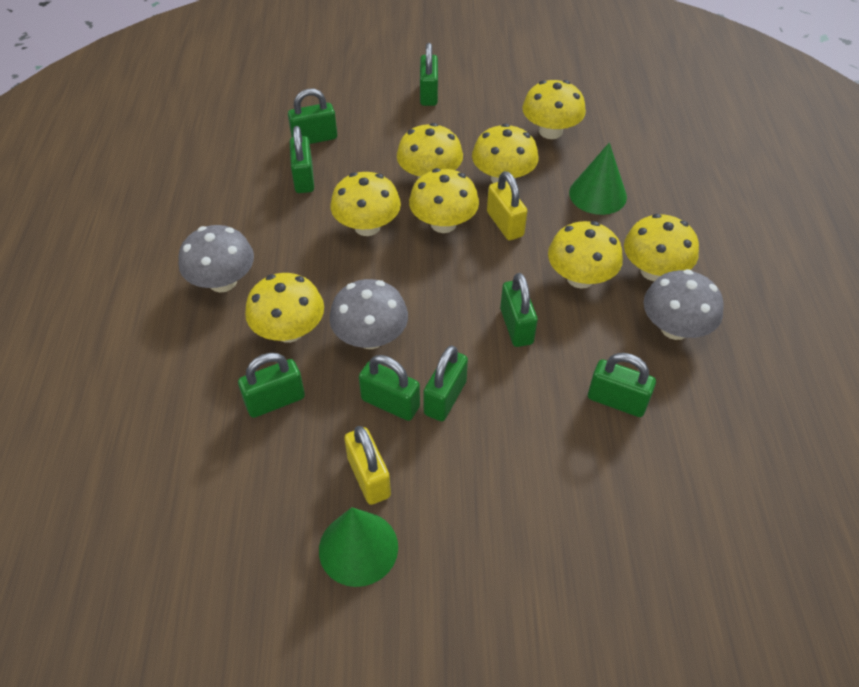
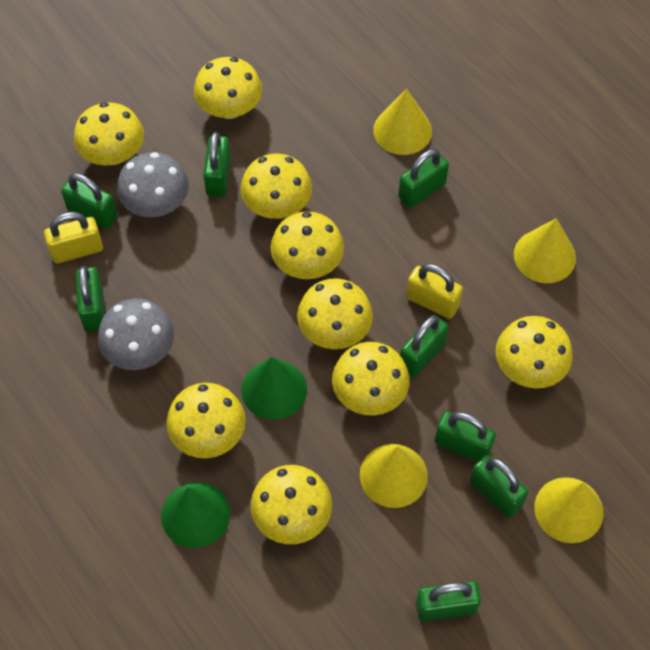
grey mushroom: 3 -> 2
yellow cone: 0 -> 4
yellow mushroom: 8 -> 9

